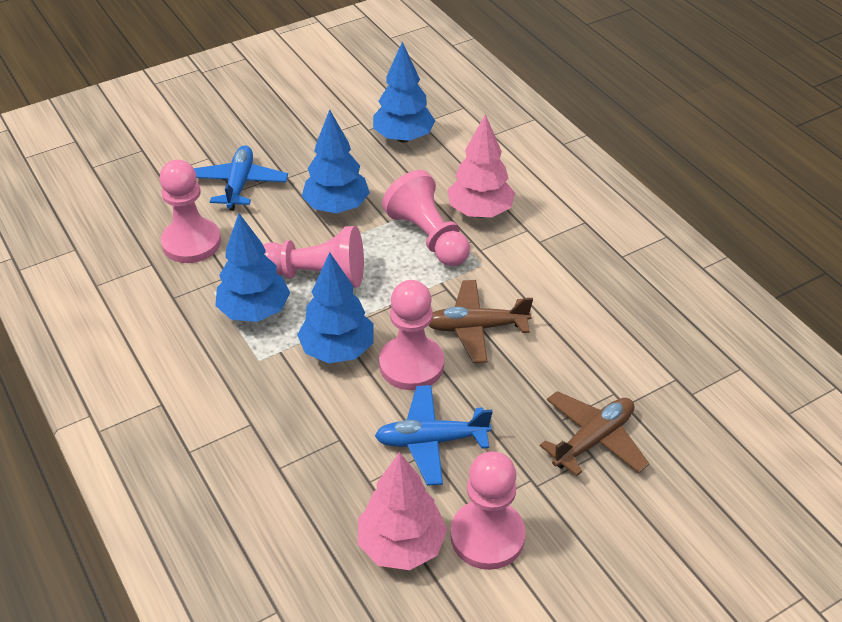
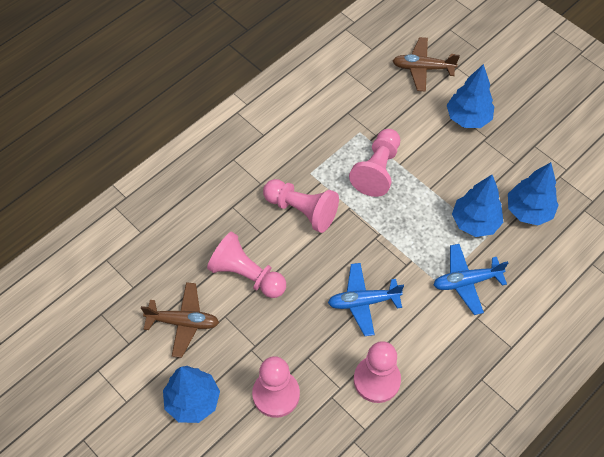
pink tree: 2 -> 0

